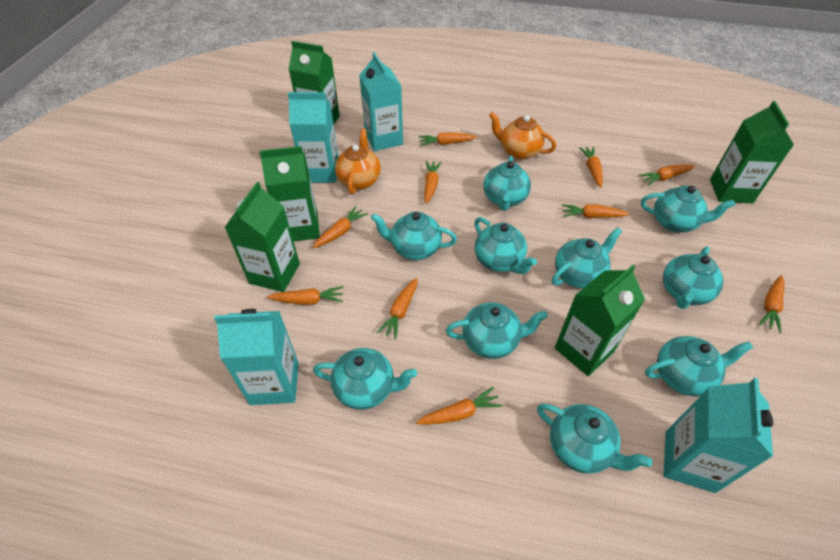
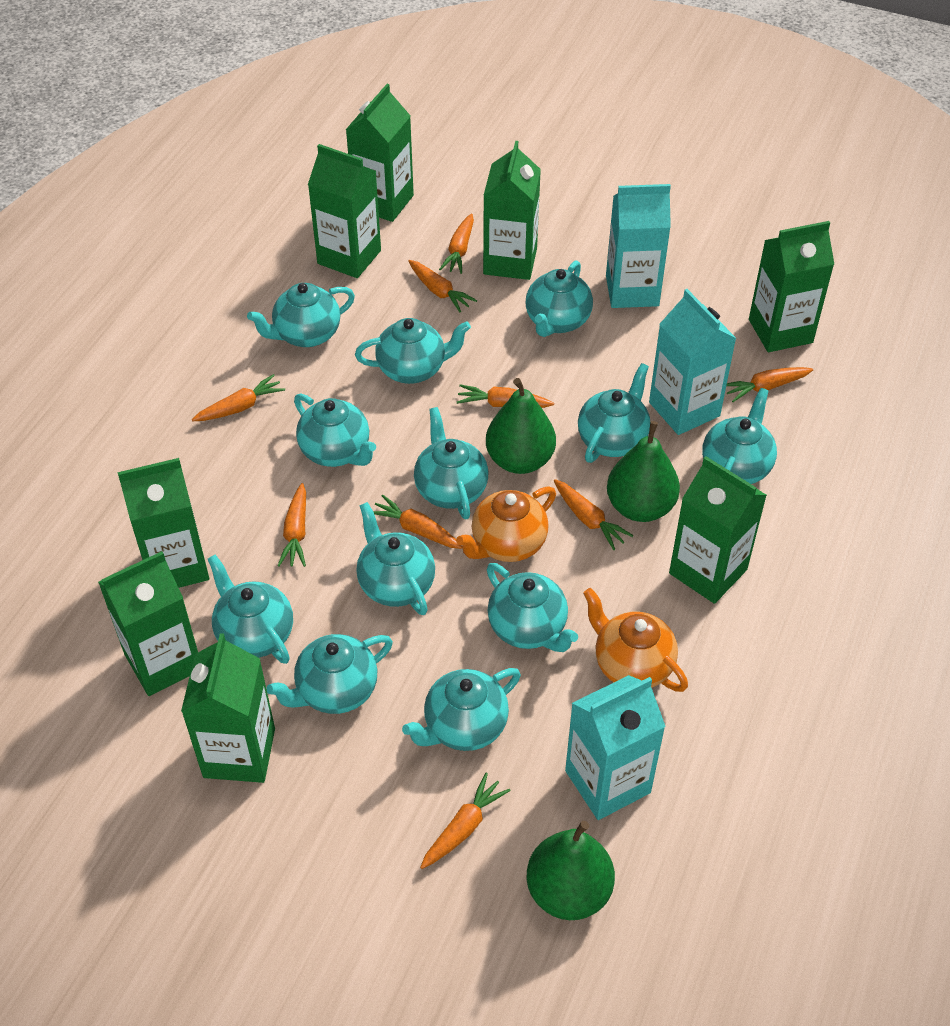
green carton: 5 -> 8
green pear: 0 -> 3
orange carrot: 10 -> 9
turquoise carton: 4 -> 3
turquoise teapot: 10 -> 12

